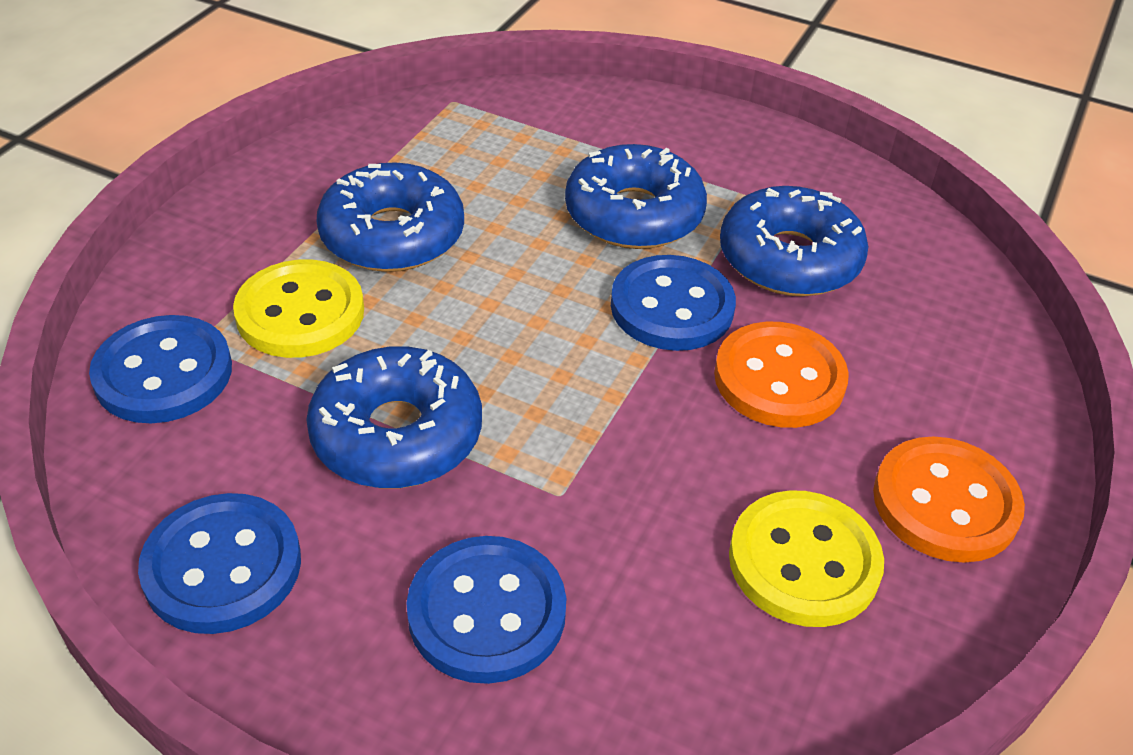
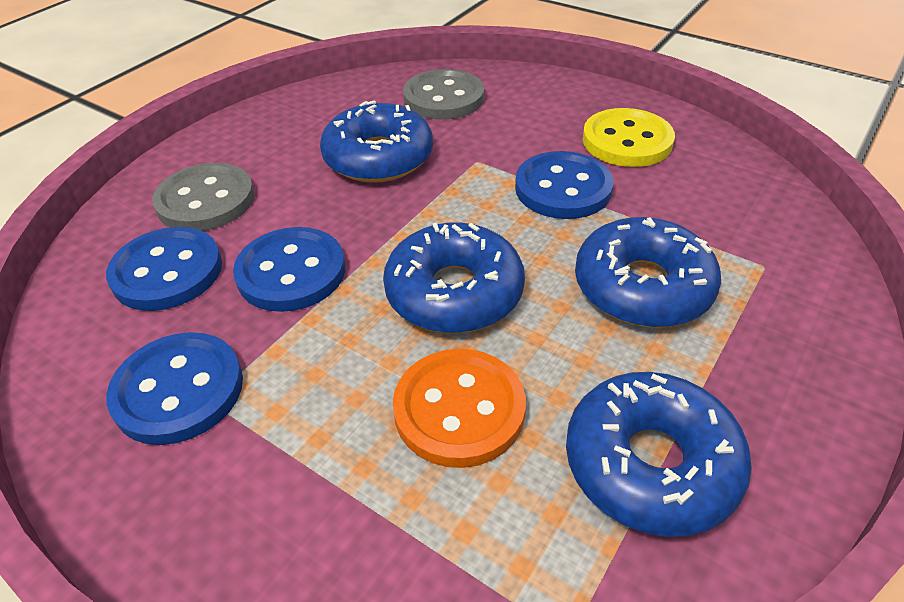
grey button: 0 -> 2
orange button: 2 -> 1
yellow button: 2 -> 1

